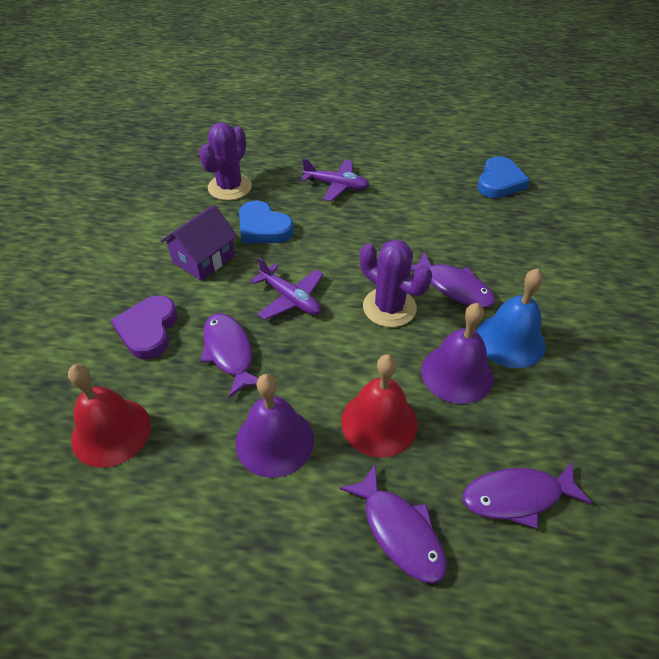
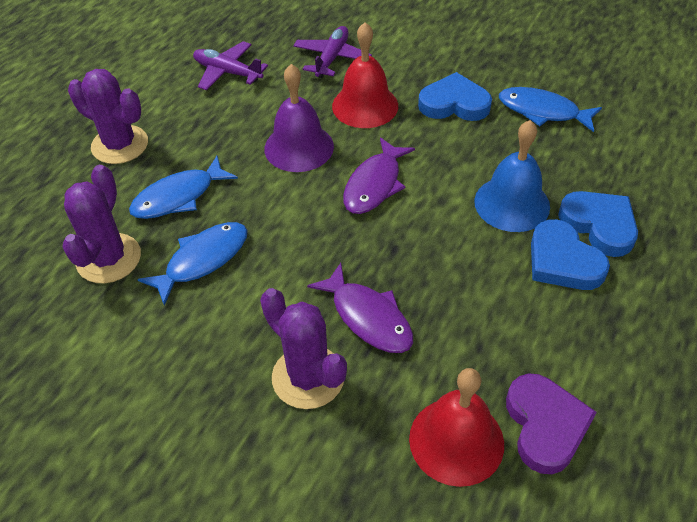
blue fish: 0 -> 3
blue heart: 2 -> 3
purple bell: 2 -> 1
purple cactus: 2 -> 3
purple fish: 4 -> 2
purple house: 1 -> 0

